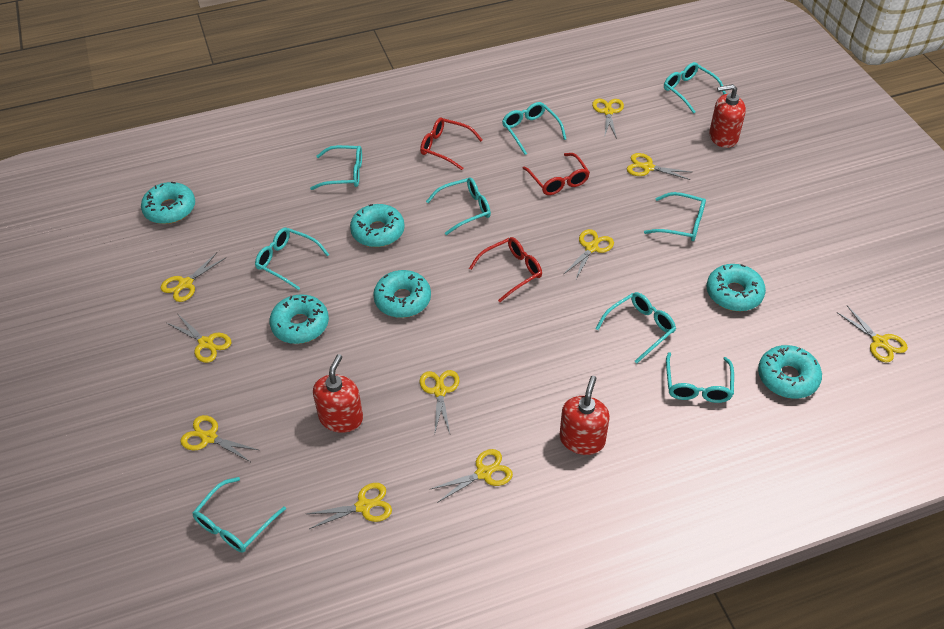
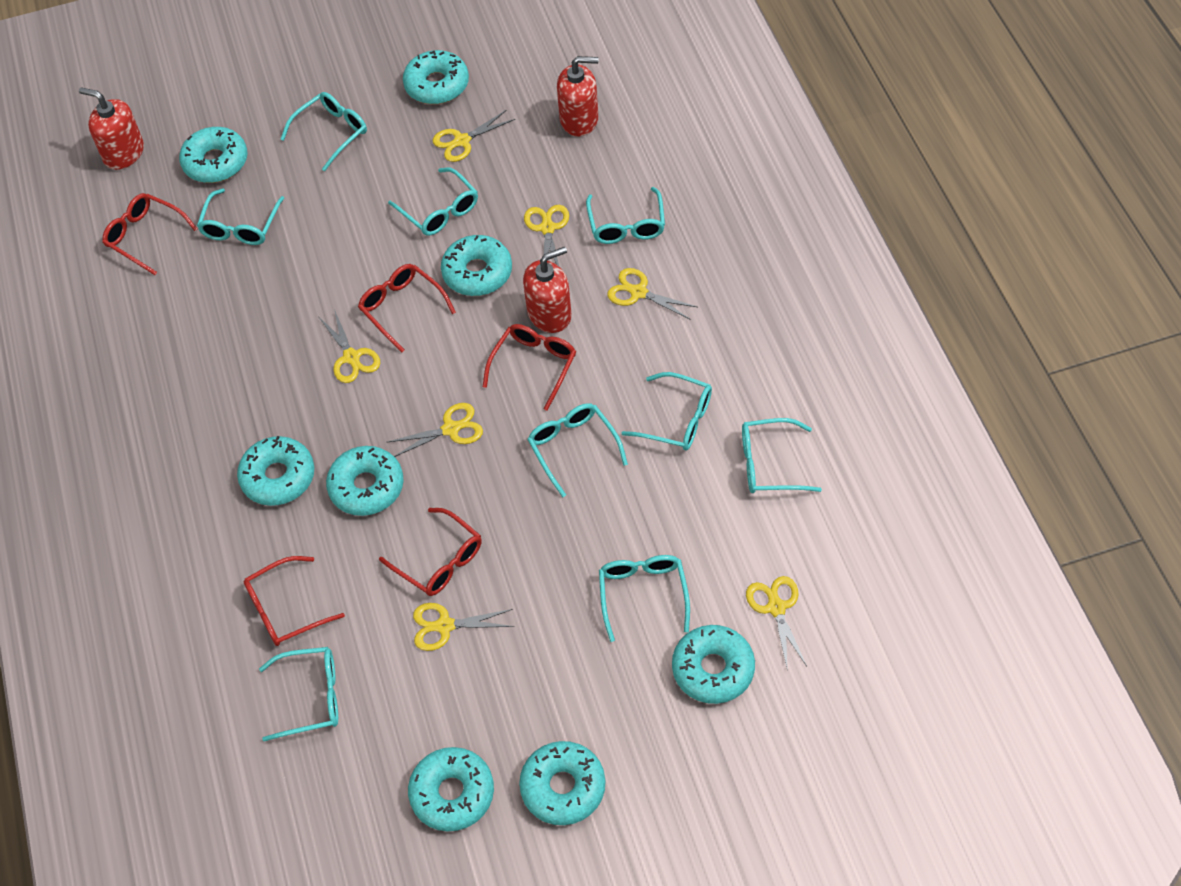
red glasses: 3 -> 5
turquoise donut: 6 -> 8
yellow scissors: 10 -> 7

